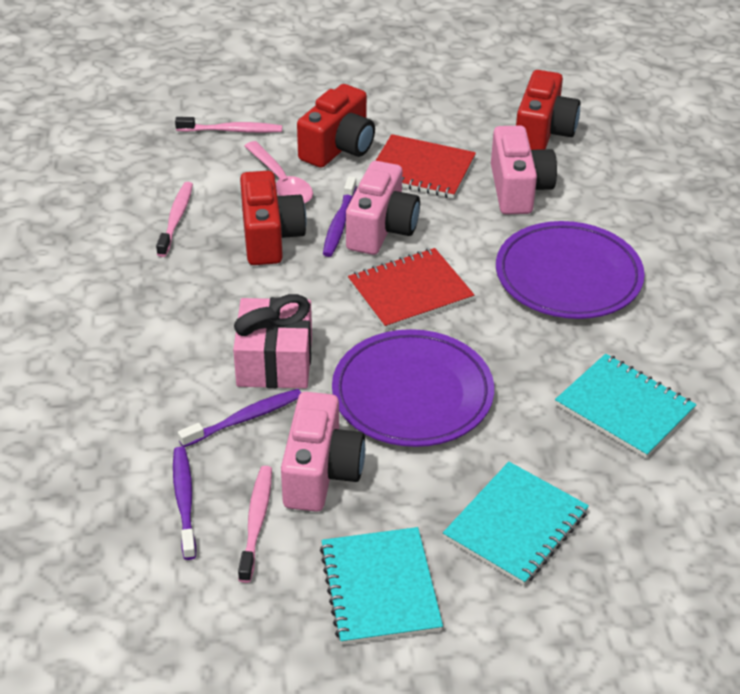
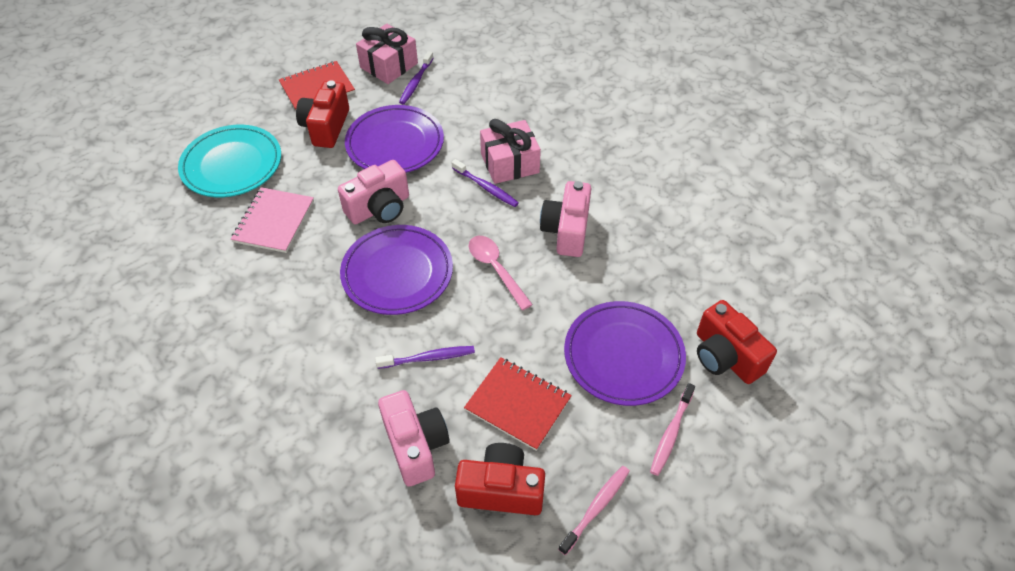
pink gift: 1 -> 2
pink notebook: 0 -> 1
pink toothbrush: 3 -> 2
purple plate: 2 -> 3
turquoise notebook: 3 -> 0
turquoise plate: 0 -> 1

